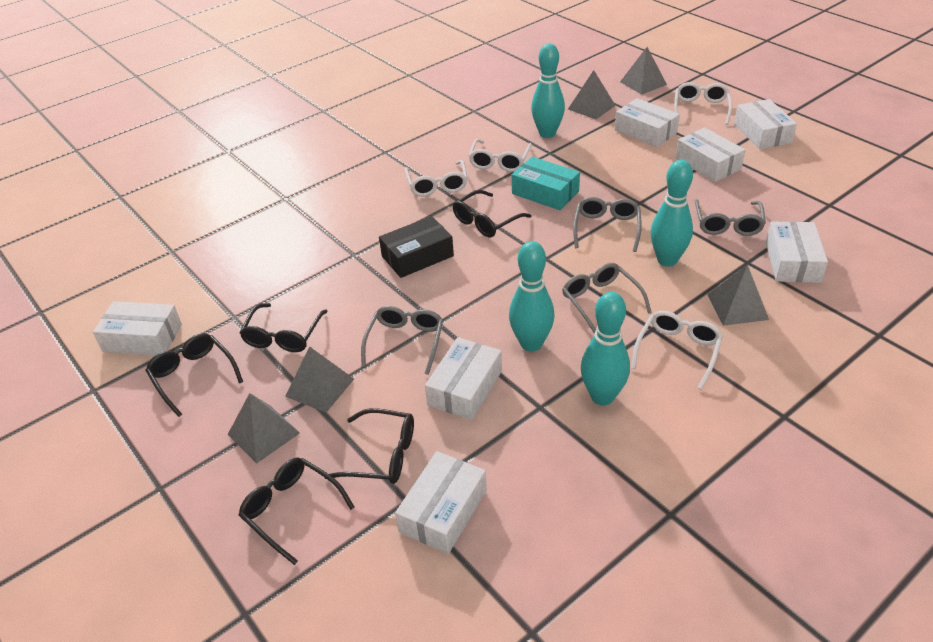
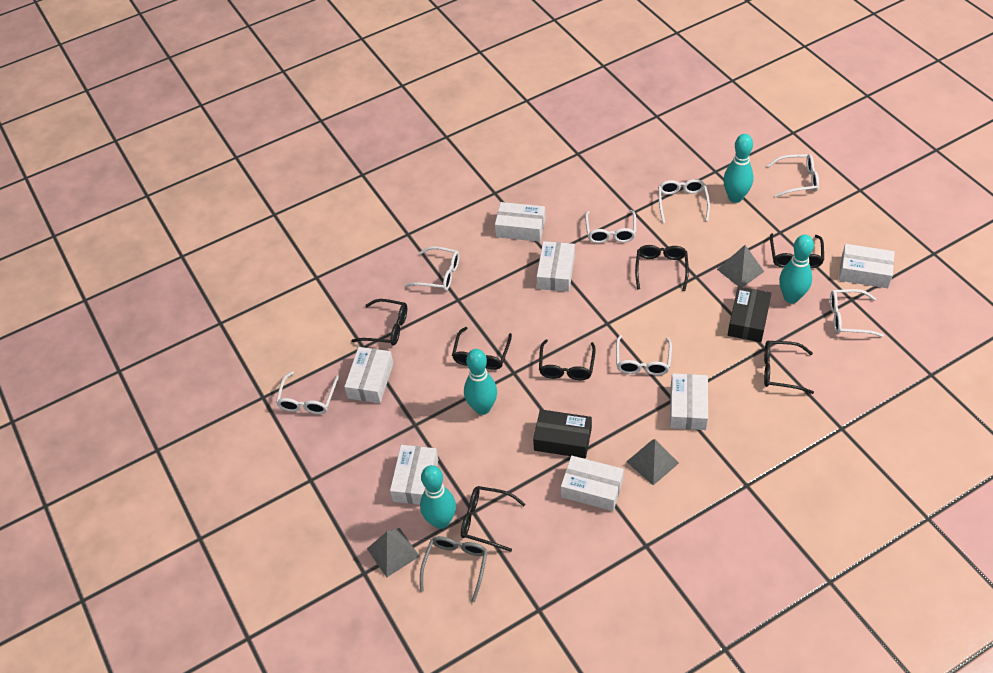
black box: 1 -> 2
black glasses: 5 -> 7
grey glasses: 4 -> 1
grey pyramid: 5 -> 3
turquoise box: 1 -> 0
white glasses: 4 -> 7

